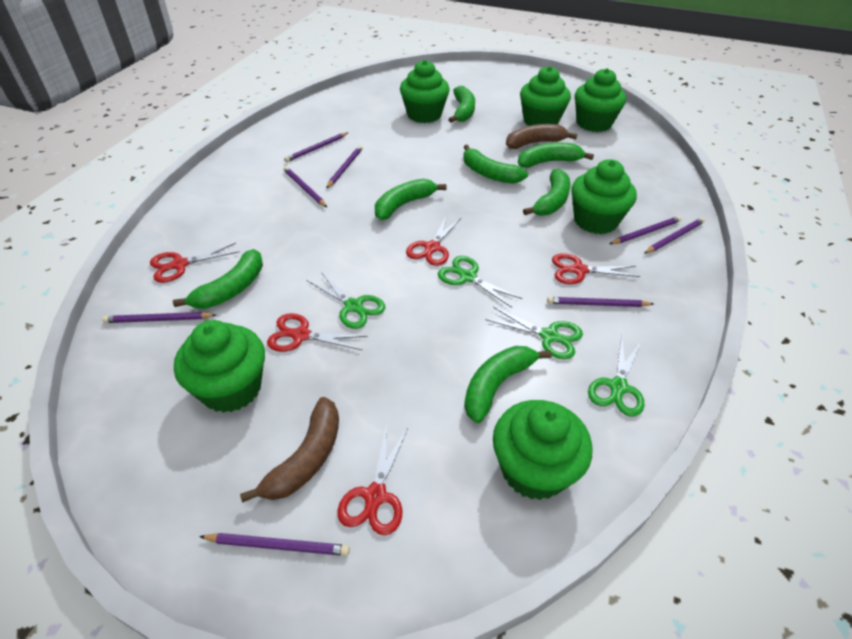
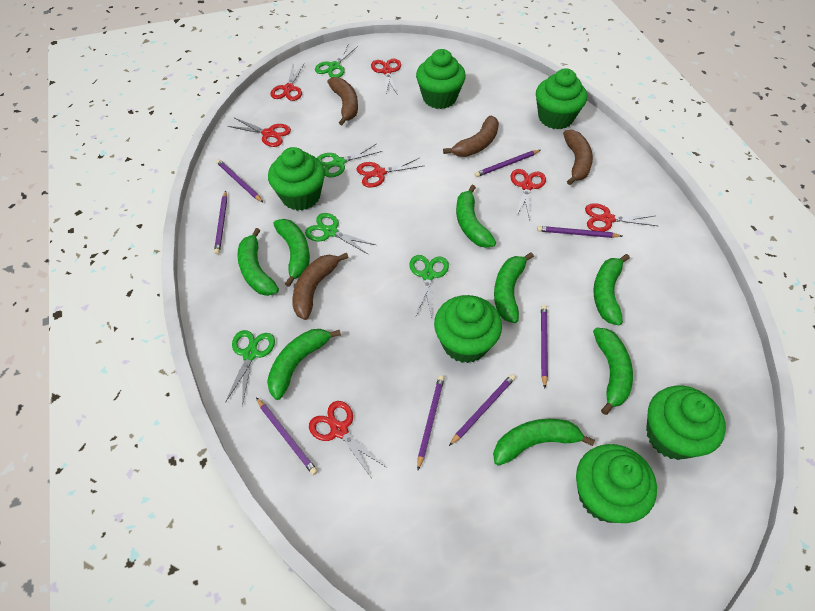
brown banana: 2 -> 4
green banana: 7 -> 8
green scissors: 4 -> 5
red scissors: 5 -> 7

